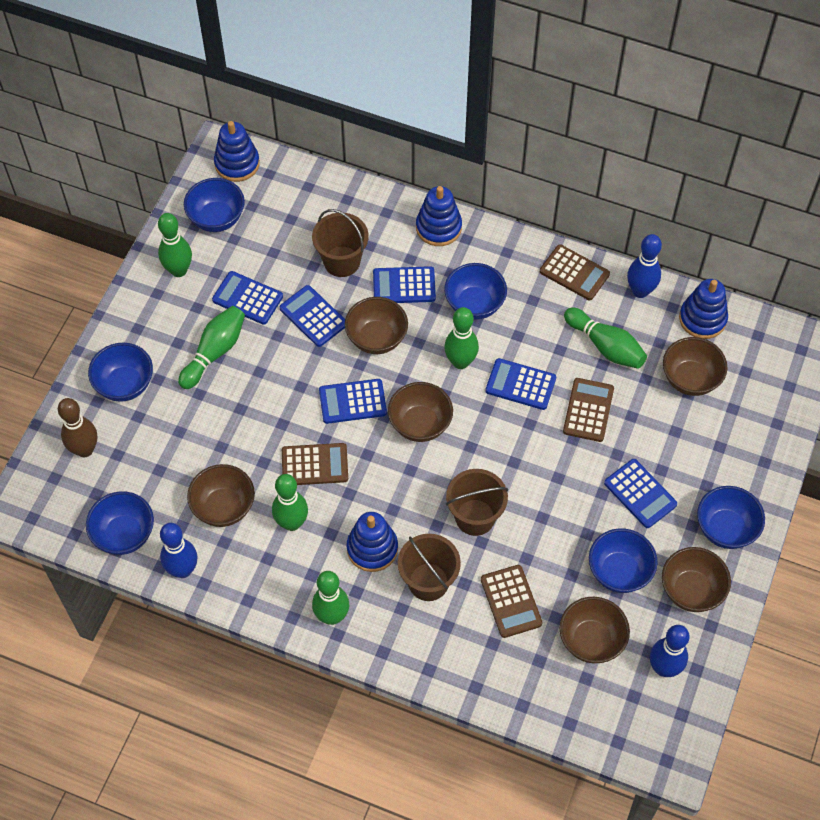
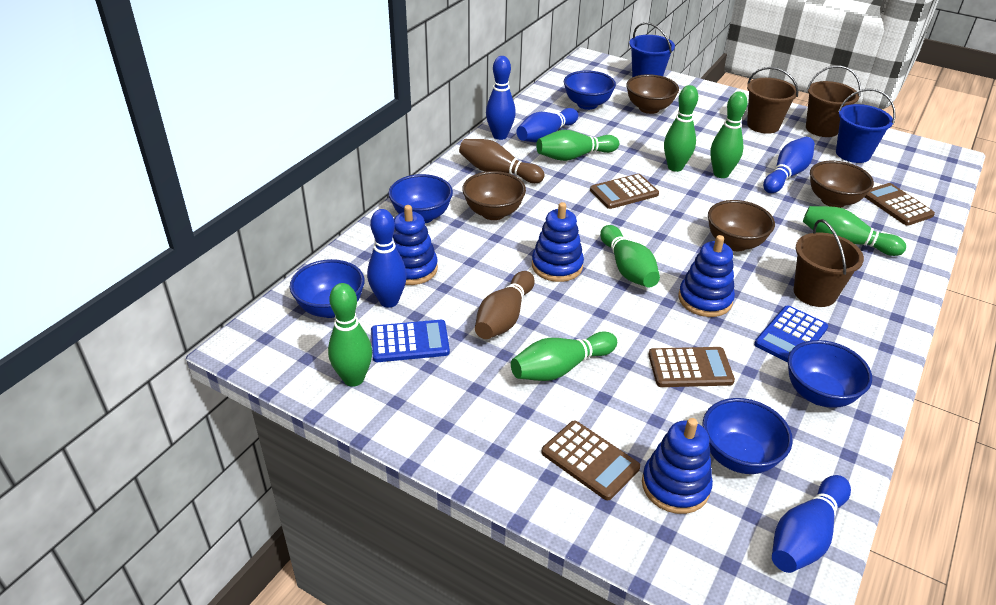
blue bowl: 6 -> 5
blue bowling pin: 3 -> 5
blue bucket: 0 -> 2
blue calculator: 6 -> 2
brown bowl: 6 -> 4
brown bowling pin: 1 -> 2
green bowling pin: 6 -> 7

